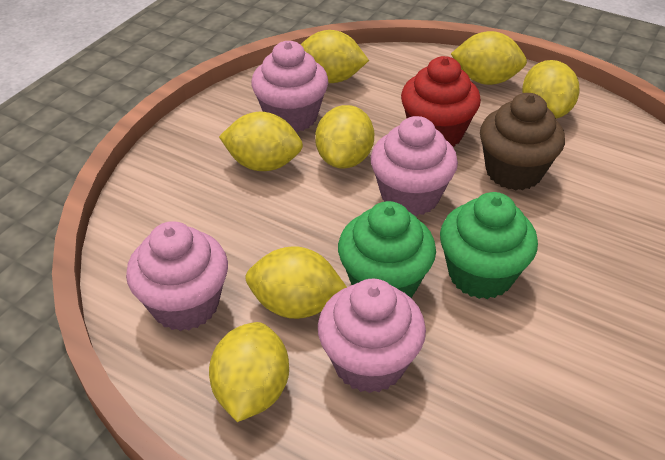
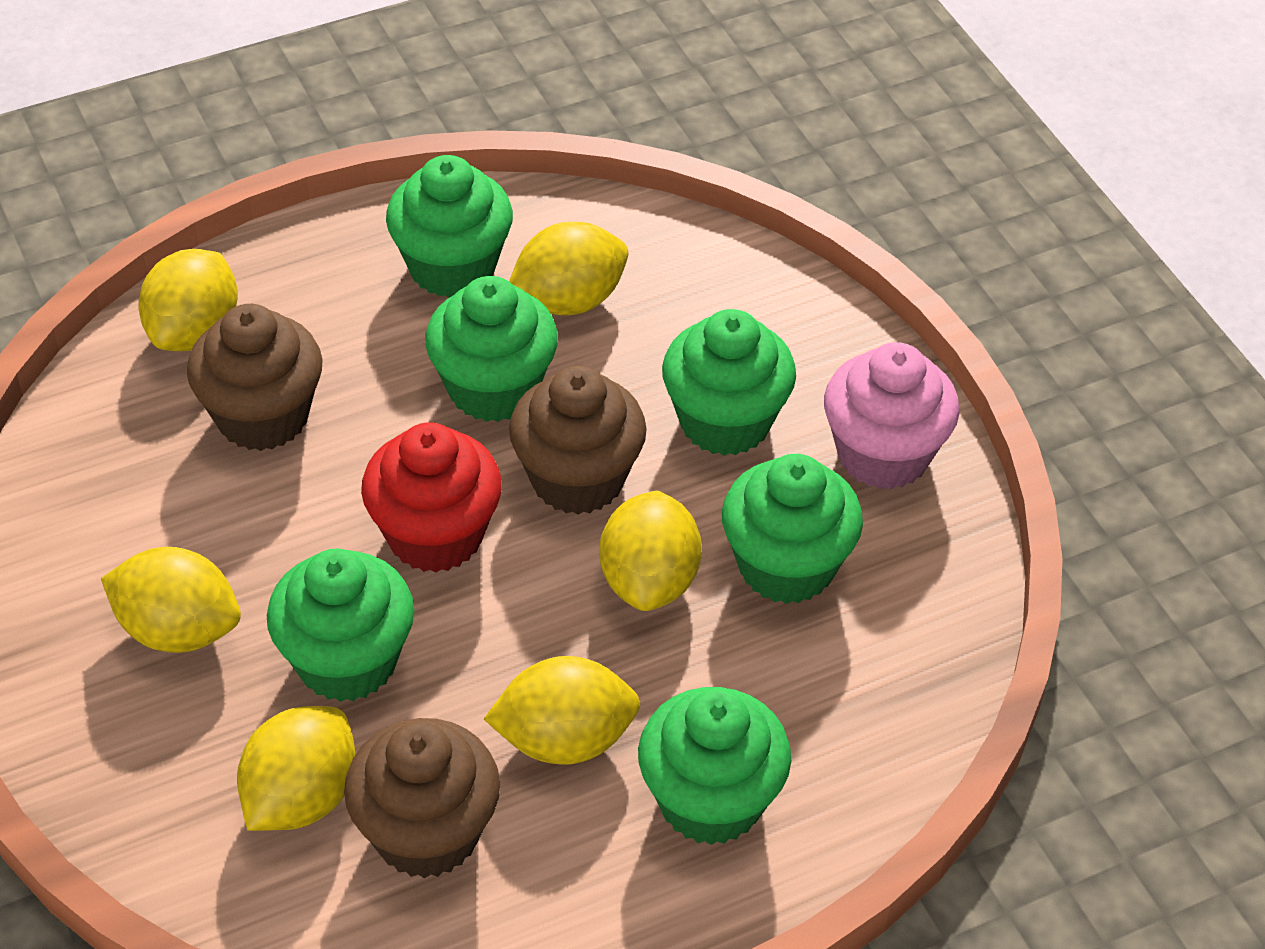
brown cupcake: 1 -> 3
green cupcake: 2 -> 6
pink cupcake: 4 -> 1
yellow lemon: 7 -> 6

